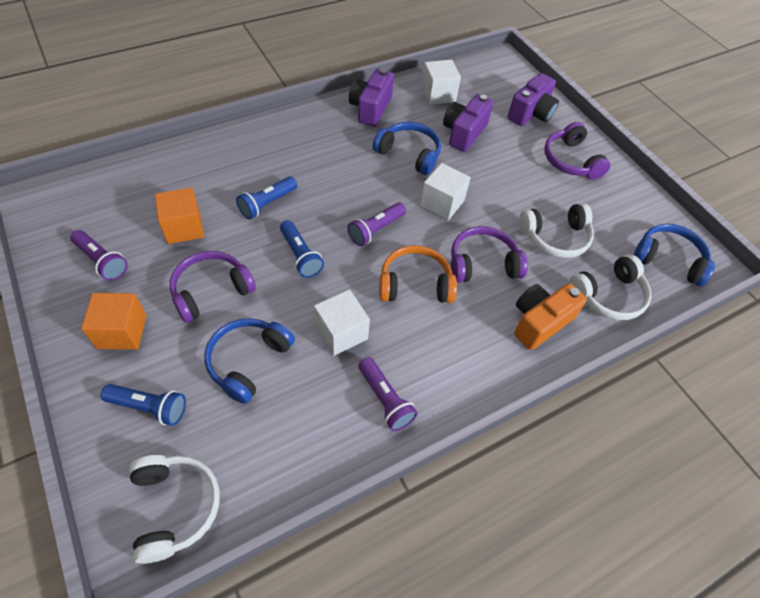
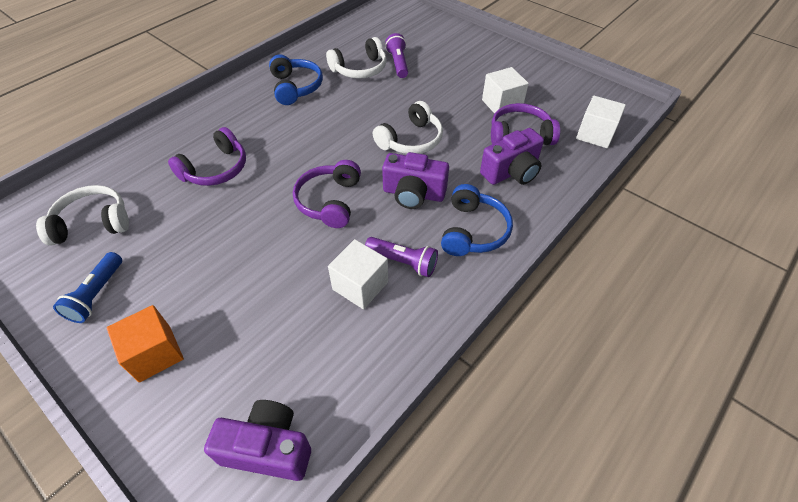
blue flashlight: 3 -> 1
blue headphones: 3 -> 2
orange camera: 1 -> 0
orange cube: 2 -> 1
orange headphones: 1 -> 0
purple flashlight: 3 -> 2

